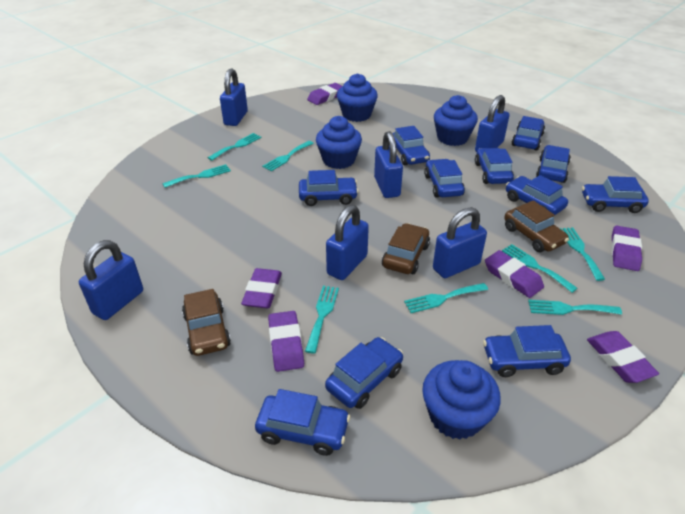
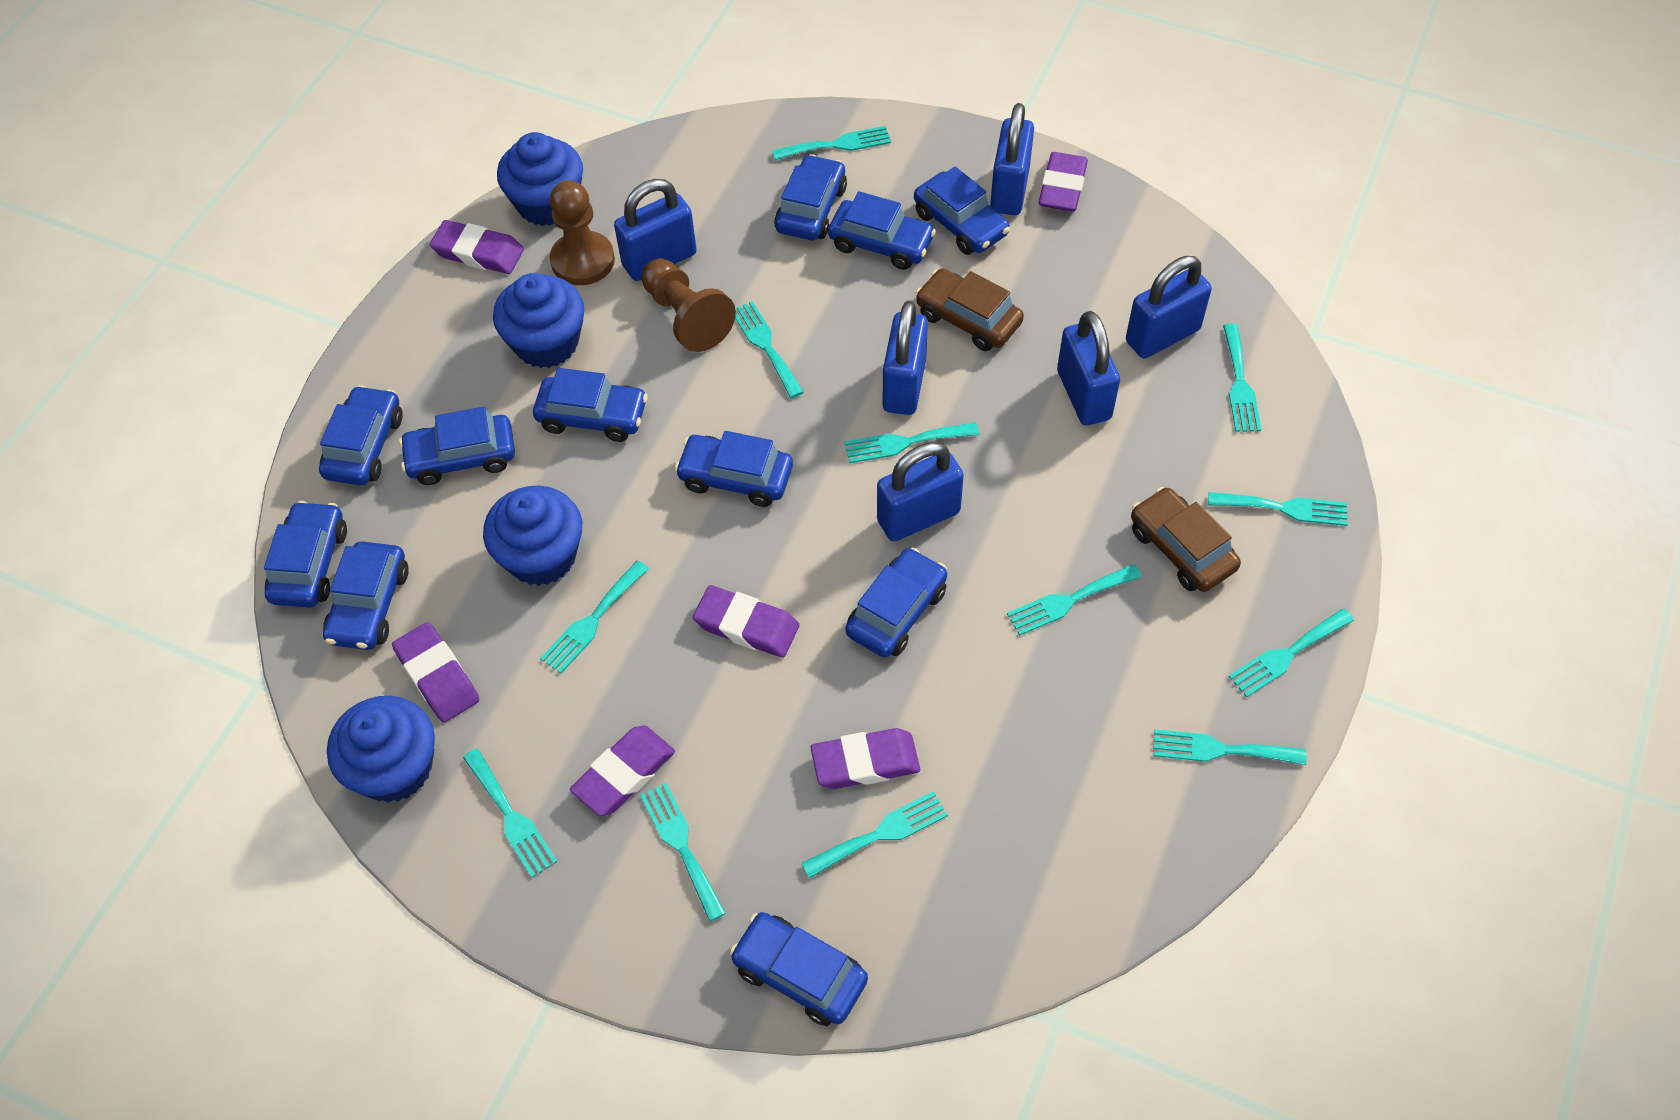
brown car: 3 -> 2
brown pawn: 0 -> 2
turquoise fork: 8 -> 12

